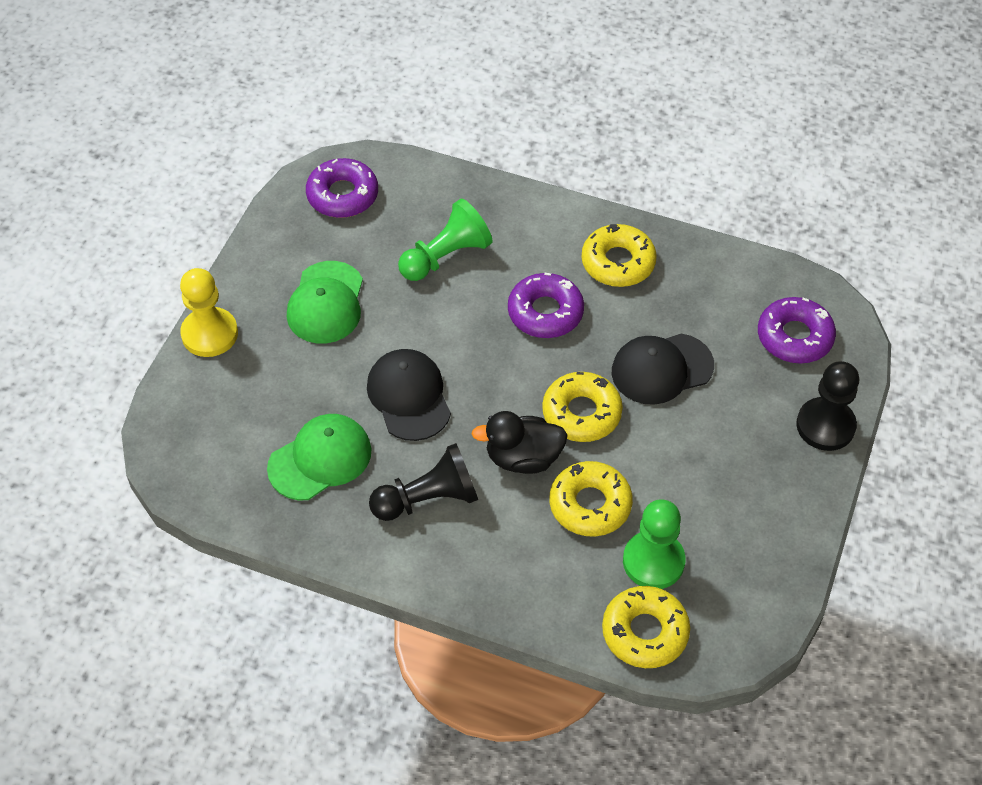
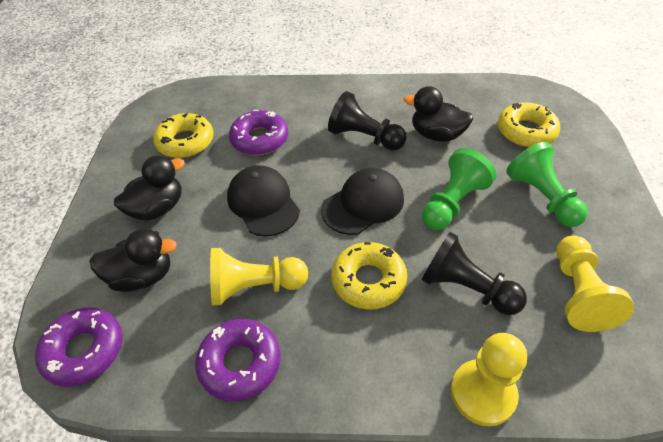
black duck: 1 -> 3
green cap: 2 -> 0
yellow donut: 4 -> 3
yellow pawn: 1 -> 3

